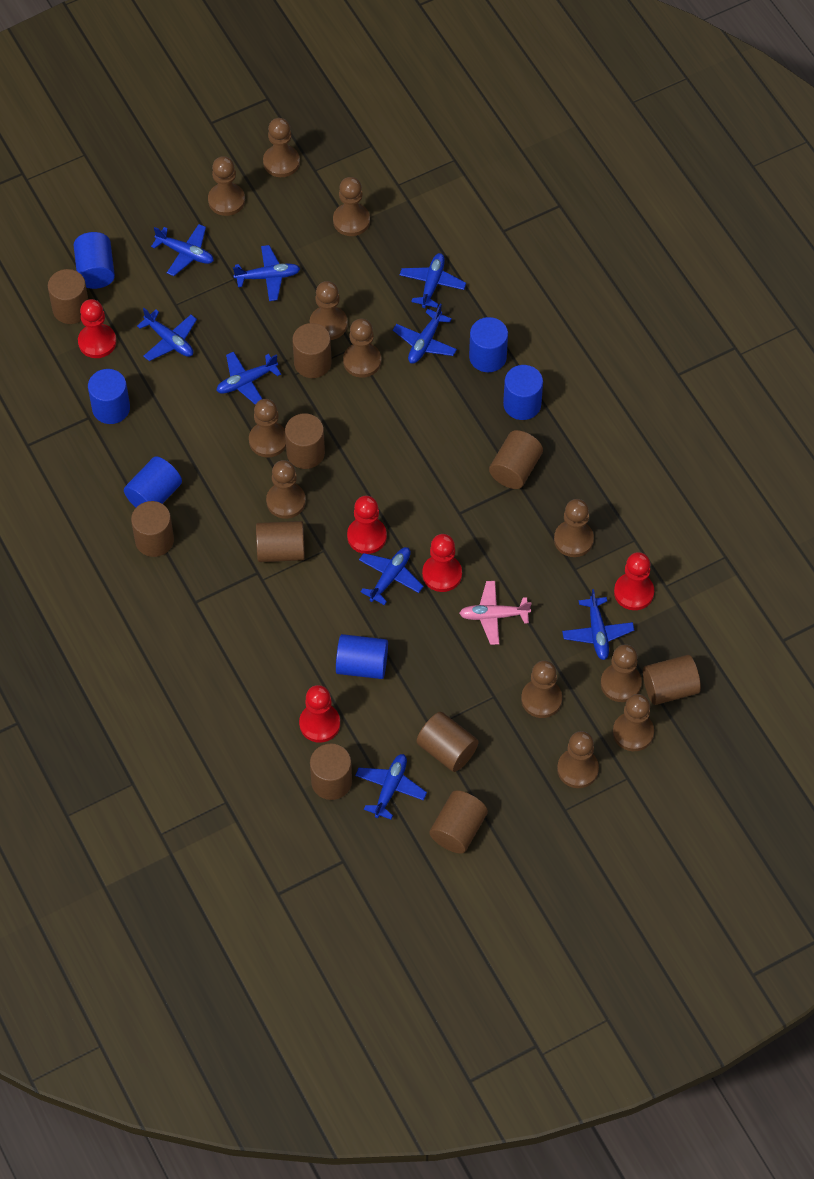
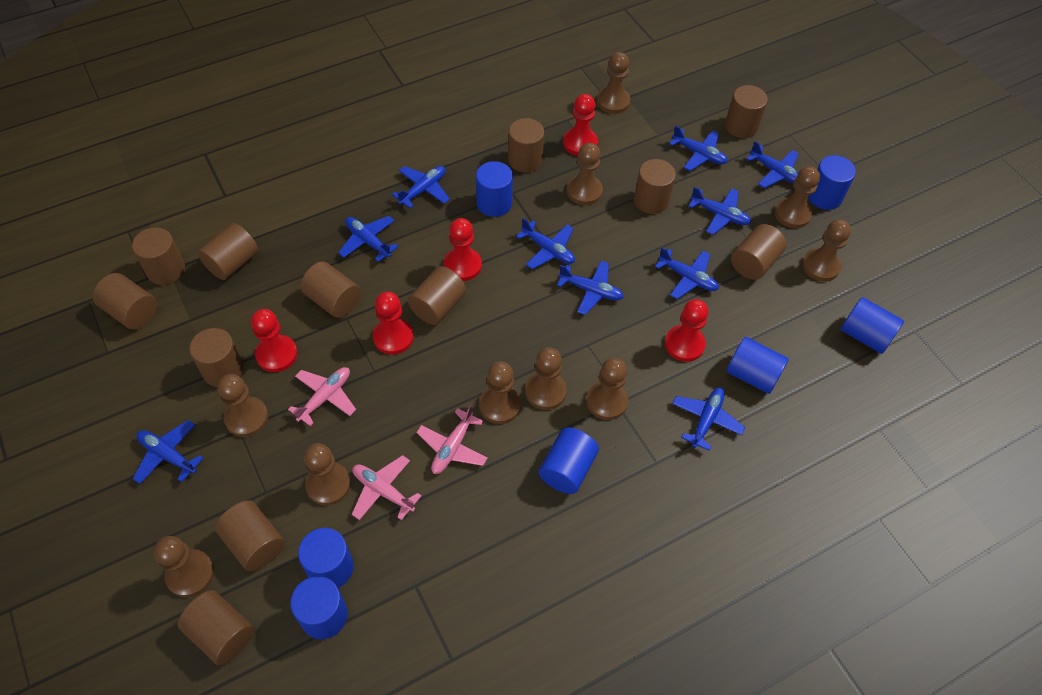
blue cylinder: 6 -> 7
blue plane: 9 -> 10
brown cylinder: 10 -> 12
brown pawn: 12 -> 10
pink plane: 1 -> 3

